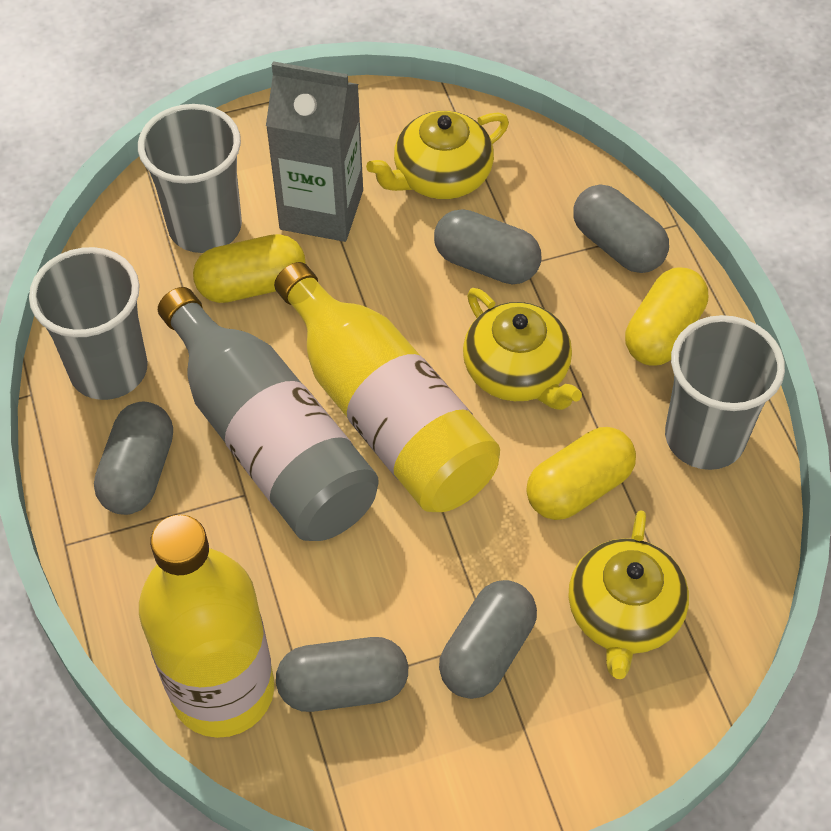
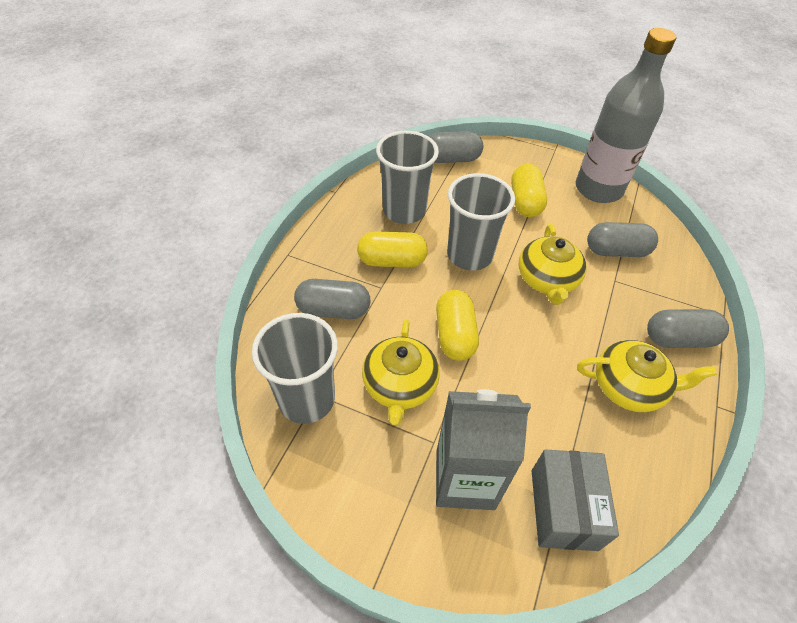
grey box: 0 -> 1
grey capsule: 5 -> 4
yellow bottle: 2 -> 0

